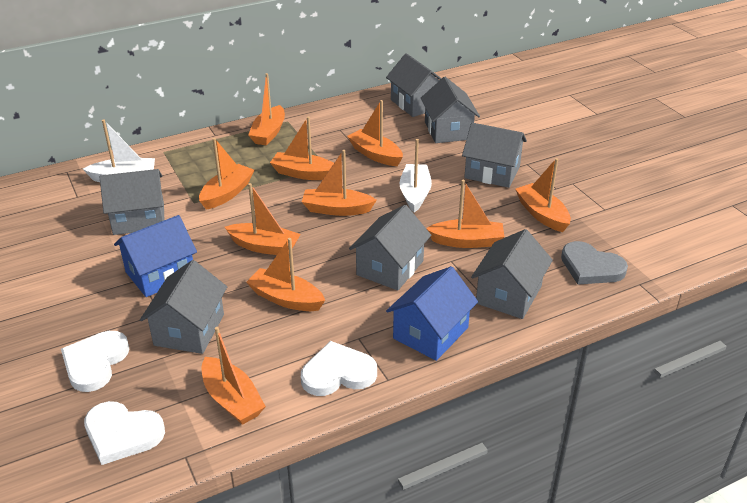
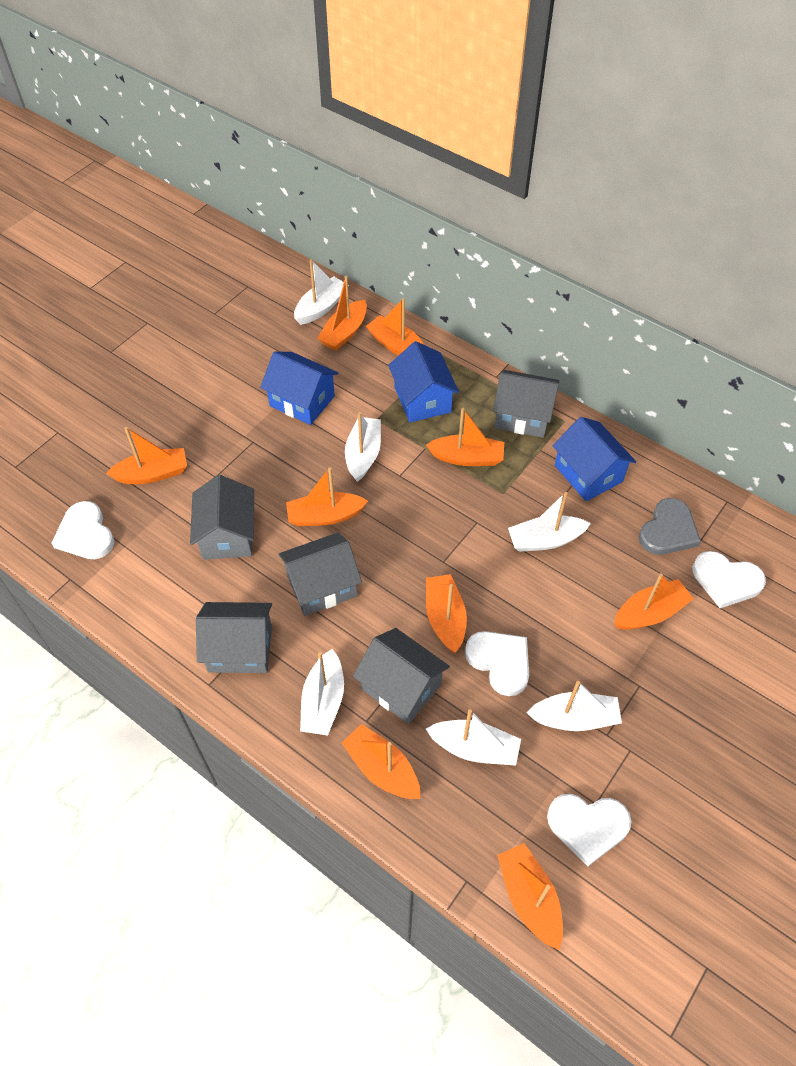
blue house: 2 -> 3
grey house: 7 -> 5
orange boat: 10 -> 9
white boat: 2 -> 6
white heart: 3 -> 4

